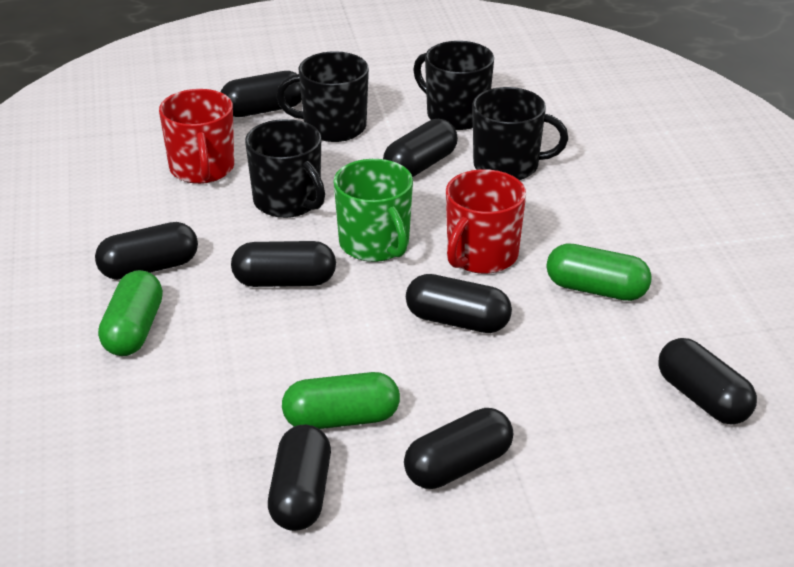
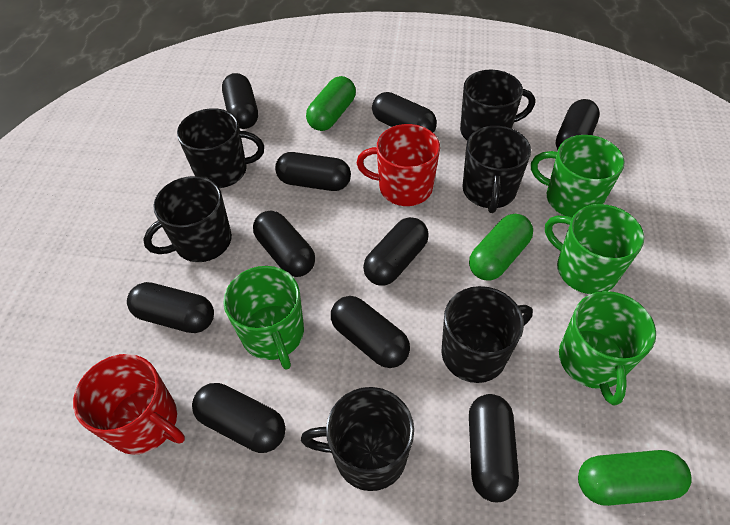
black capsule: 8 -> 10
black mug: 4 -> 6
green mug: 1 -> 4

